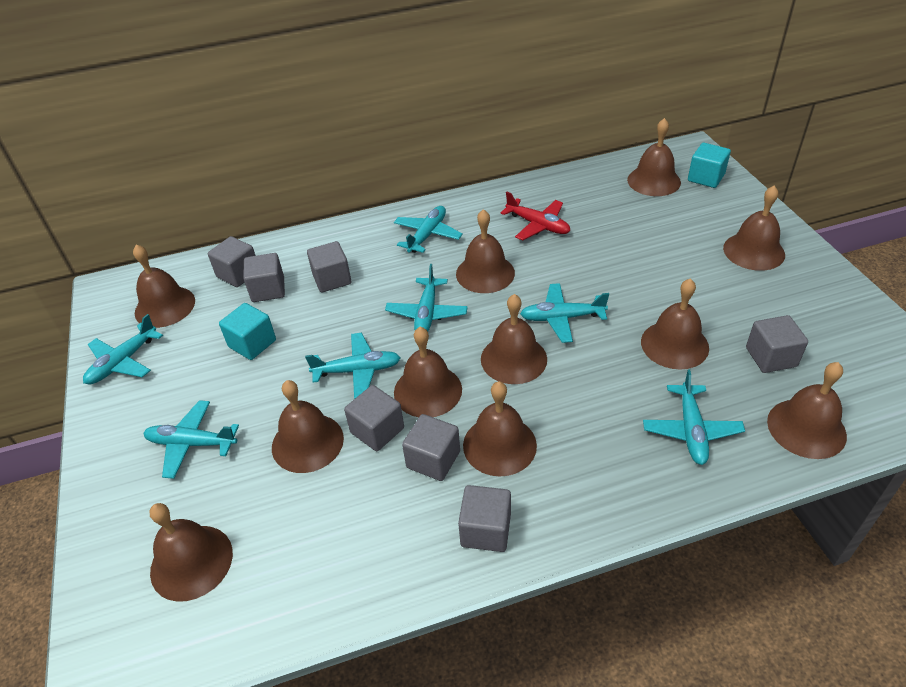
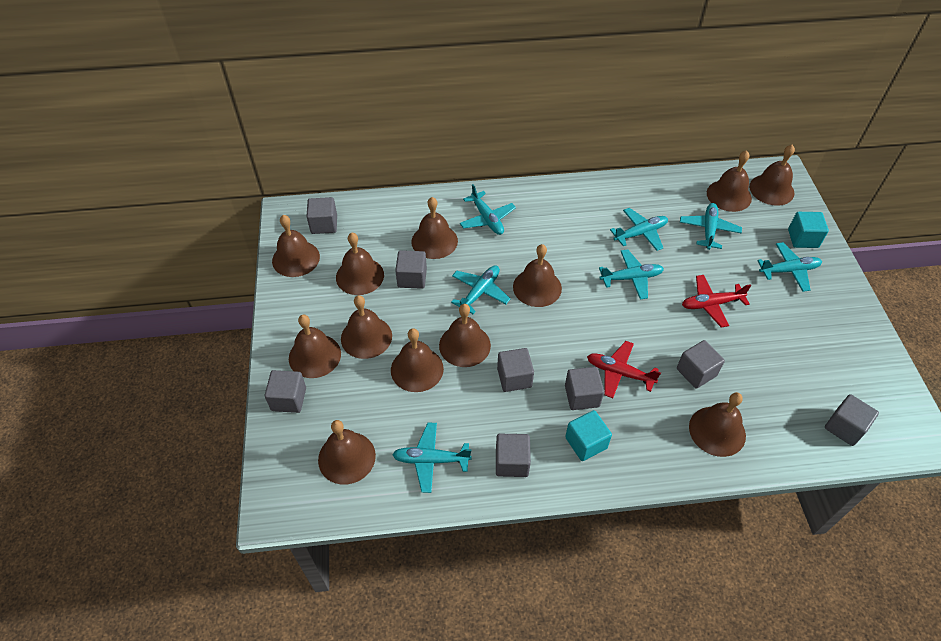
brown bell: 11 -> 12
grey cube: 7 -> 8
red plane: 1 -> 2

